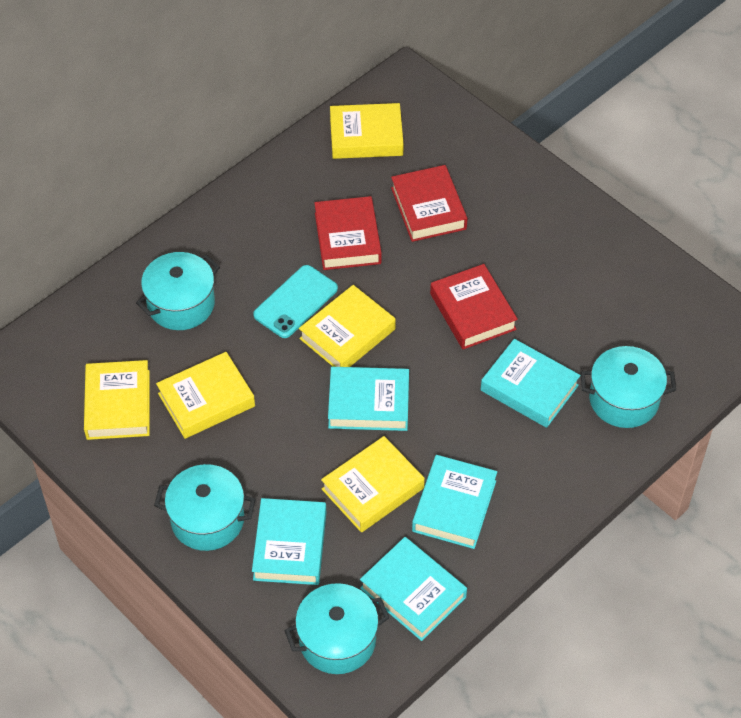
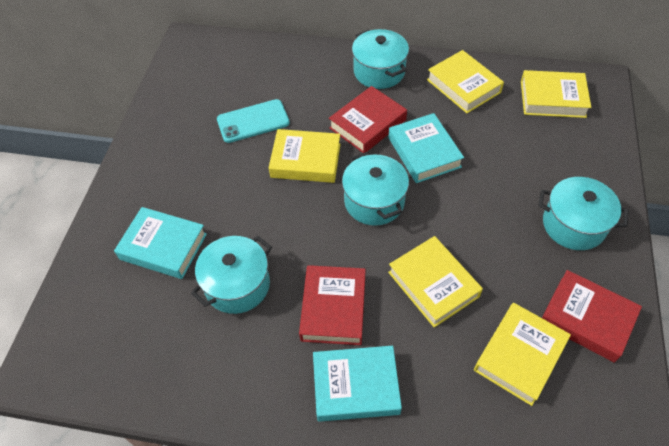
turquoise book: 5 -> 3

